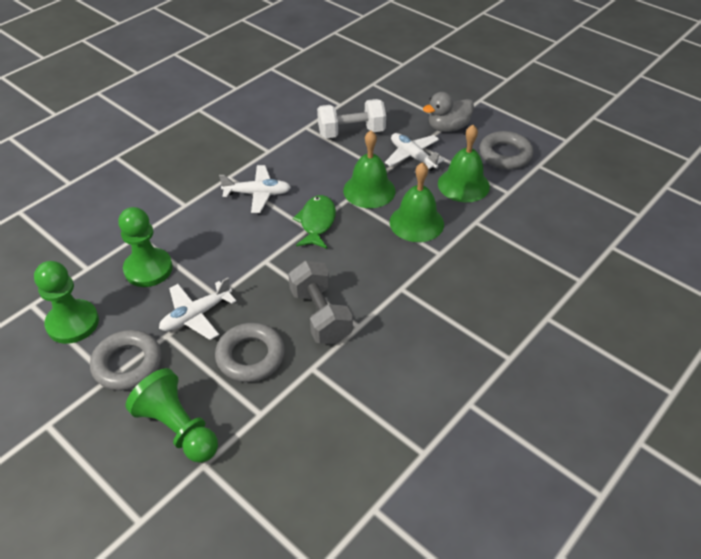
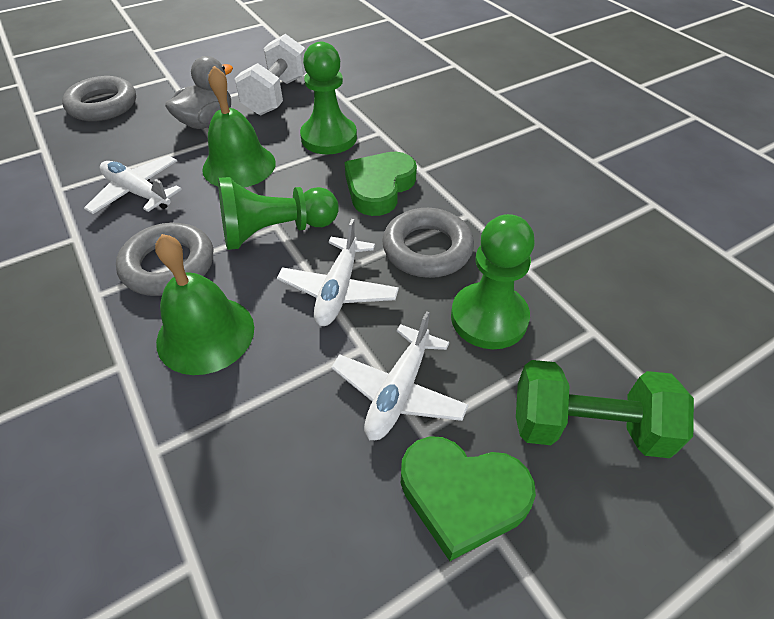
green bell: 3 -> 2
green dumbbell: 0 -> 1
green fish: 1 -> 0
green heart: 0 -> 2
grey dumbbell: 1 -> 0

